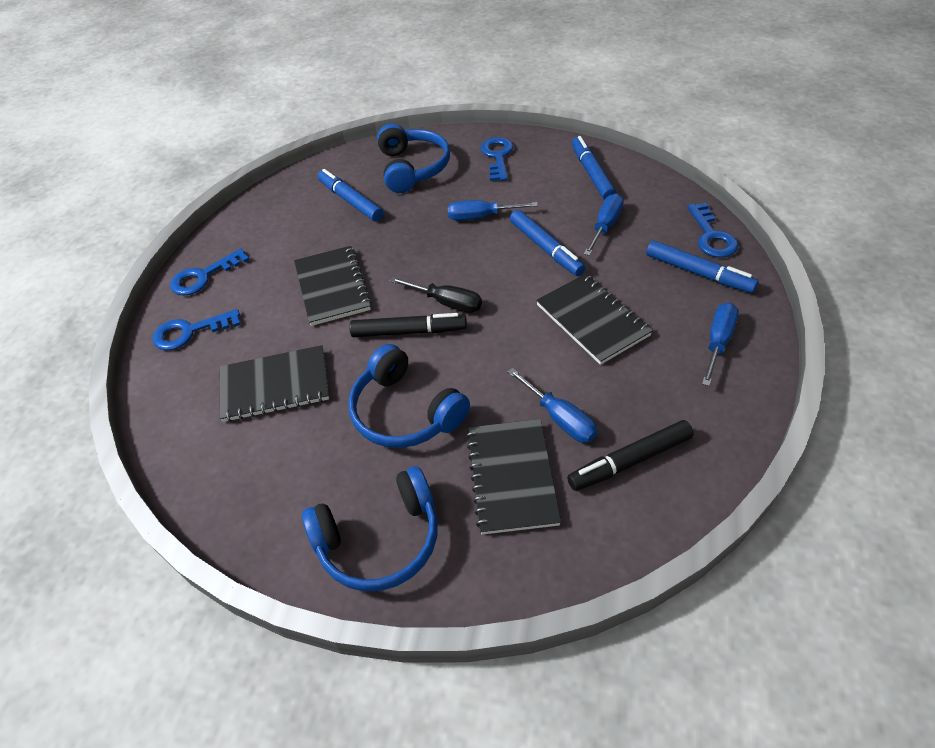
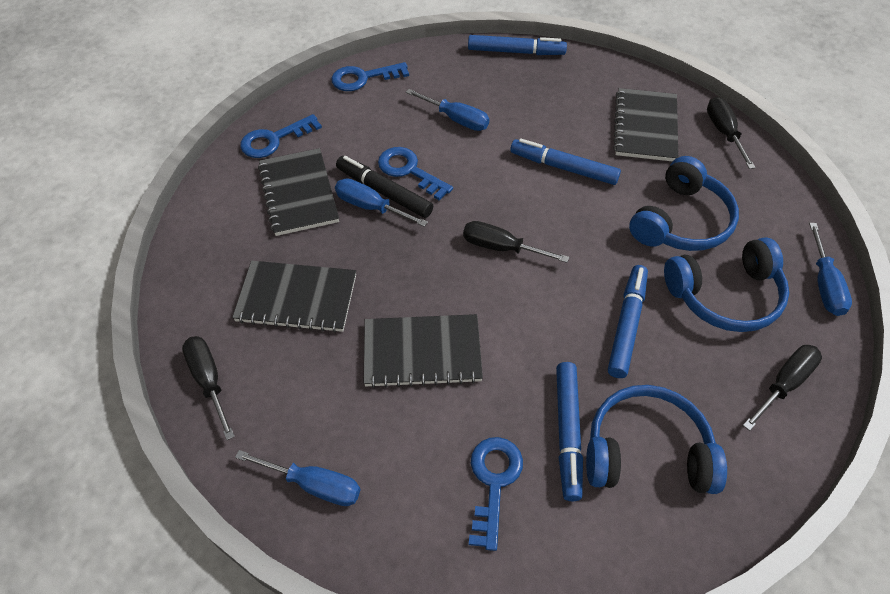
black marker: 2 -> 1
black screwdriver: 1 -> 4

